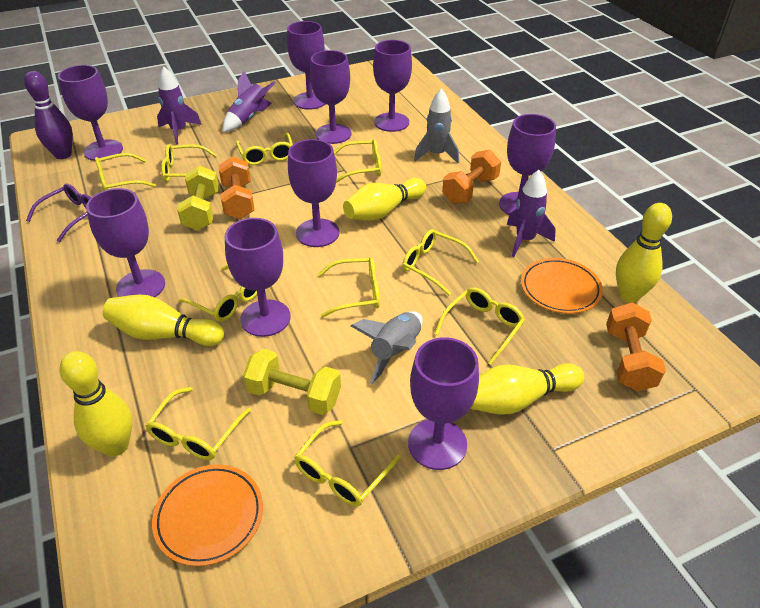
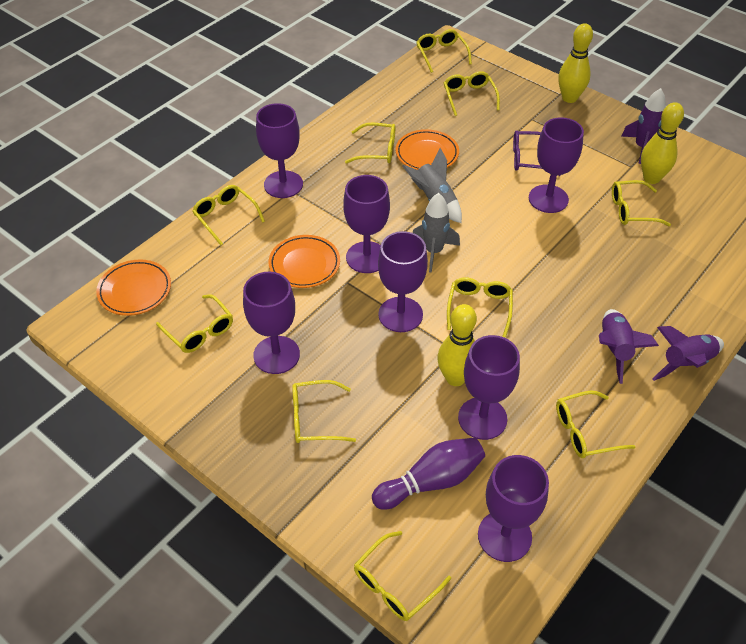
orange dumbbell: 3 -> 0
orange plate: 2 -> 3
purple goblet: 9 -> 7
yellow bowling pin: 5 -> 3
yellow dumbbell: 2 -> 0

